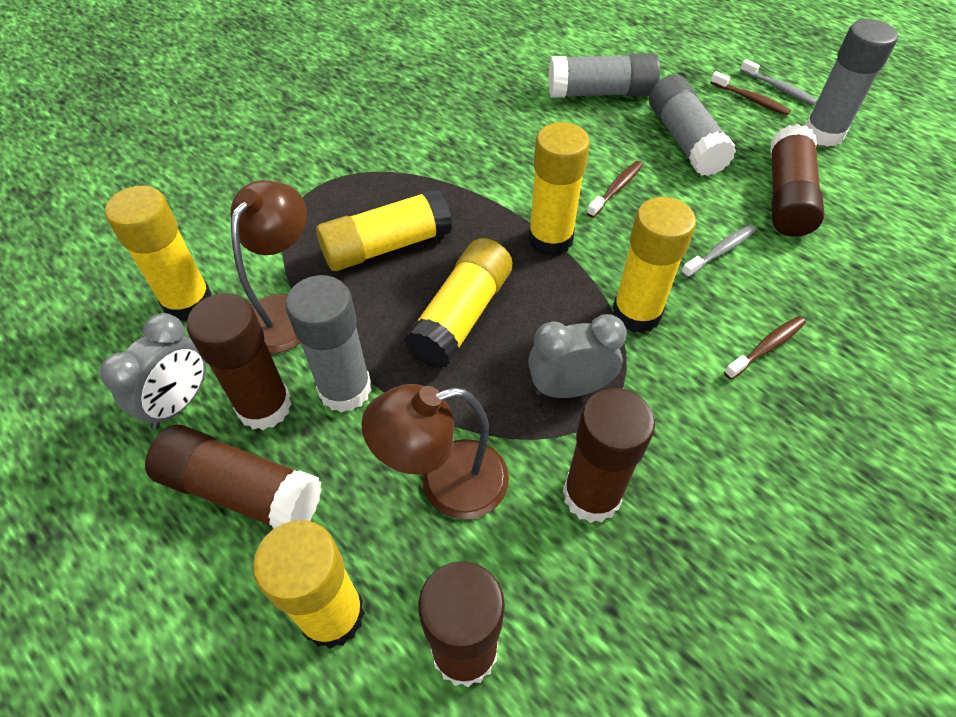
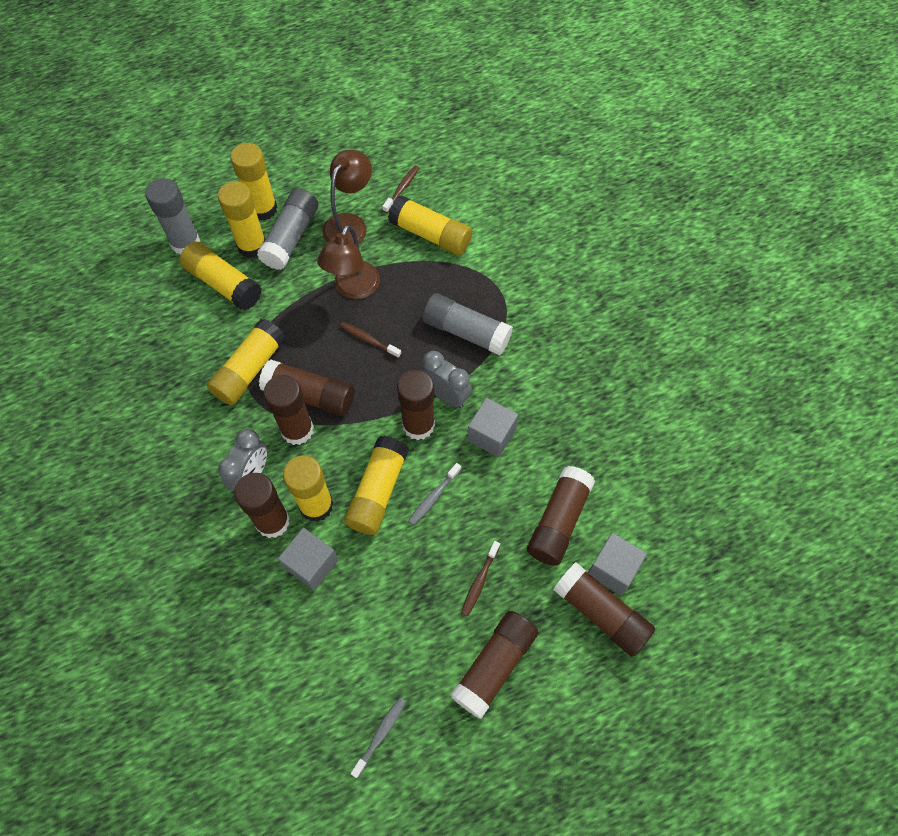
brown glue stick: 5 -> 7
grey cube: 0 -> 3
grey glue stick: 4 -> 3
yellow glue stick: 6 -> 7

